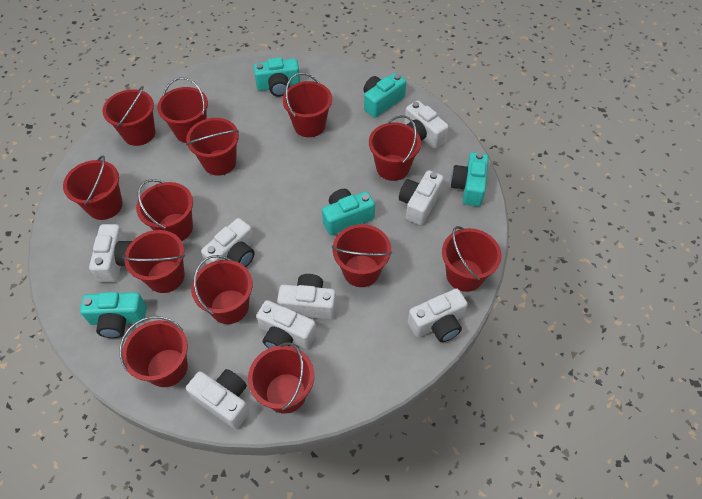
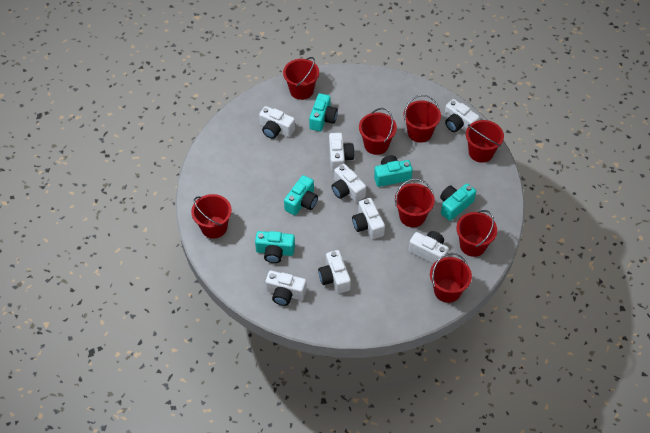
red bucket: 13 -> 8

